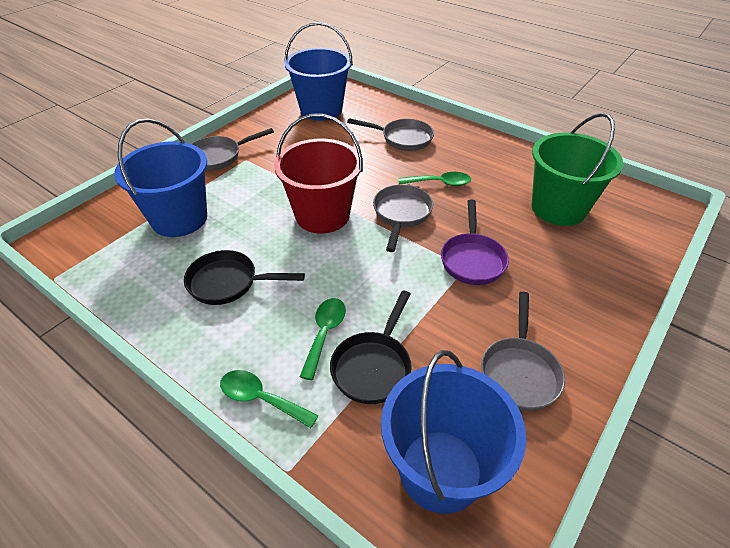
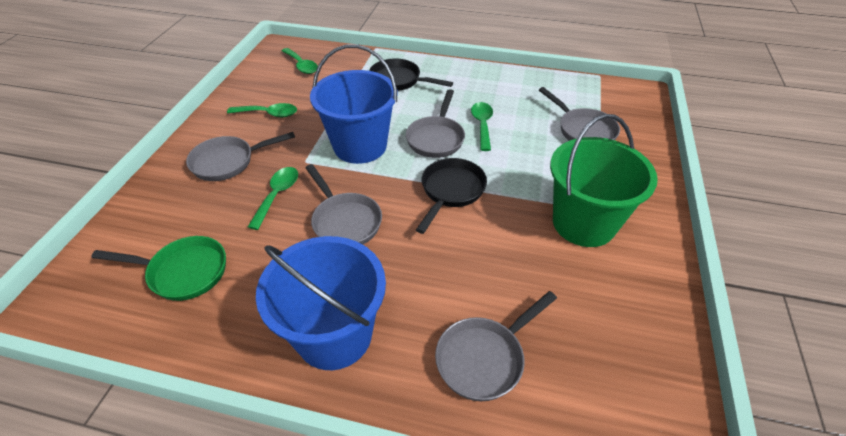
blue bucket: 3 -> 2
green pan: 0 -> 1
green spoon: 3 -> 4
grey pan: 4 -> 5
purple pan: 1 -> 0
red bucket: 1 -> 0

